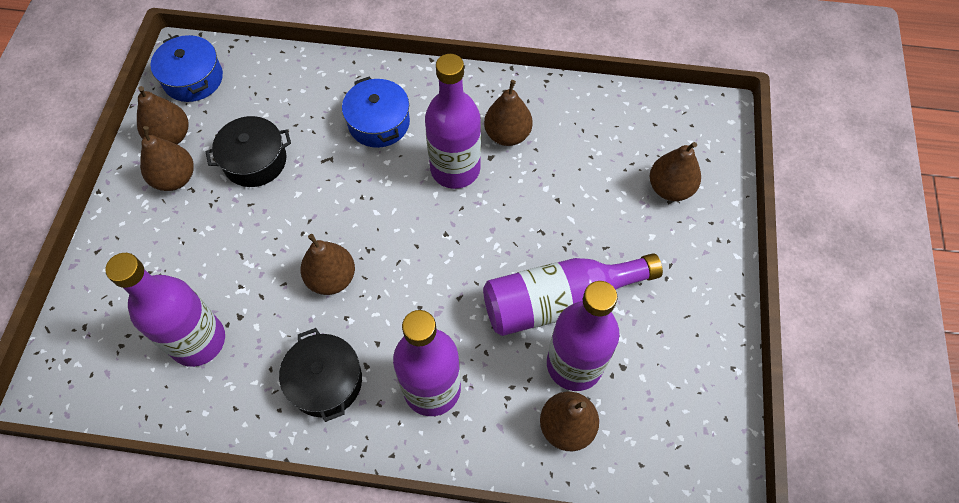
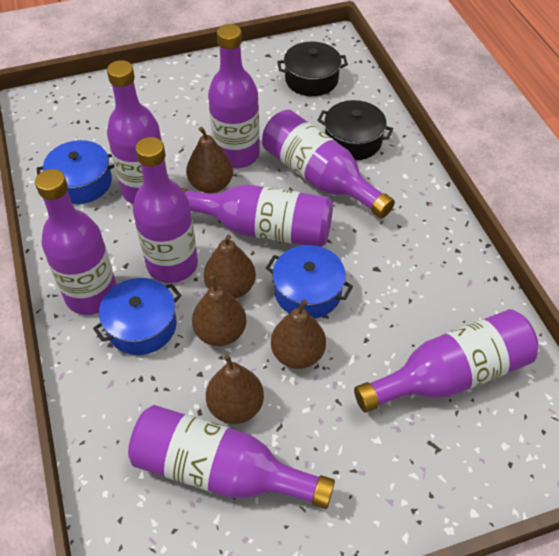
blue pot: 2 -> 3
brown pear: 6 -> 5
purple bottle: 5 -> 8

